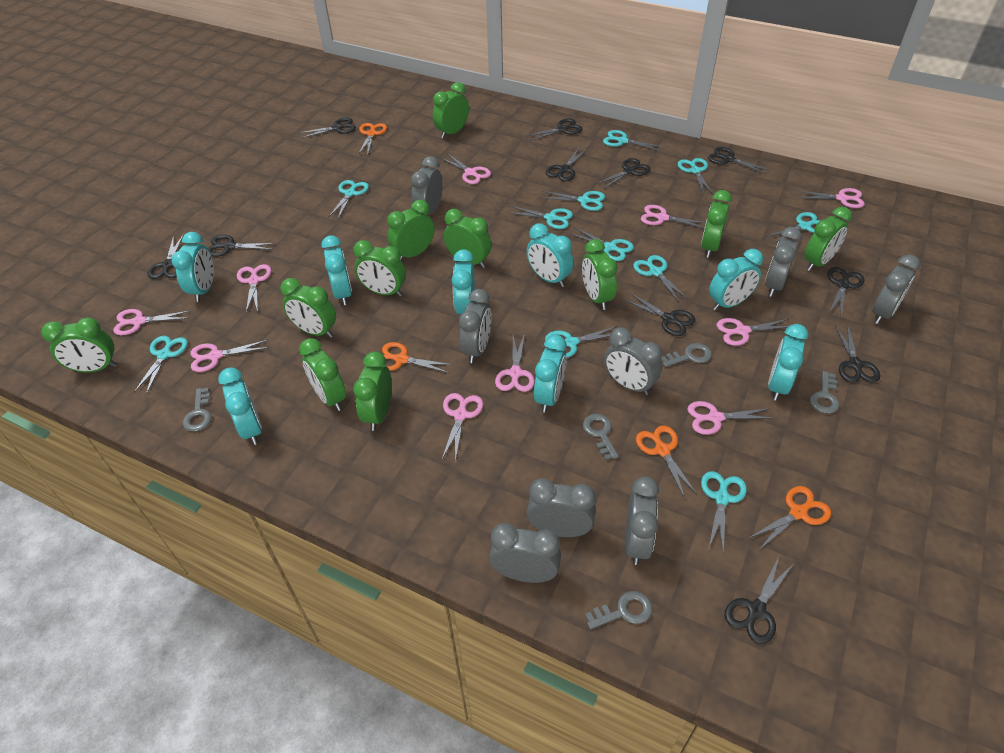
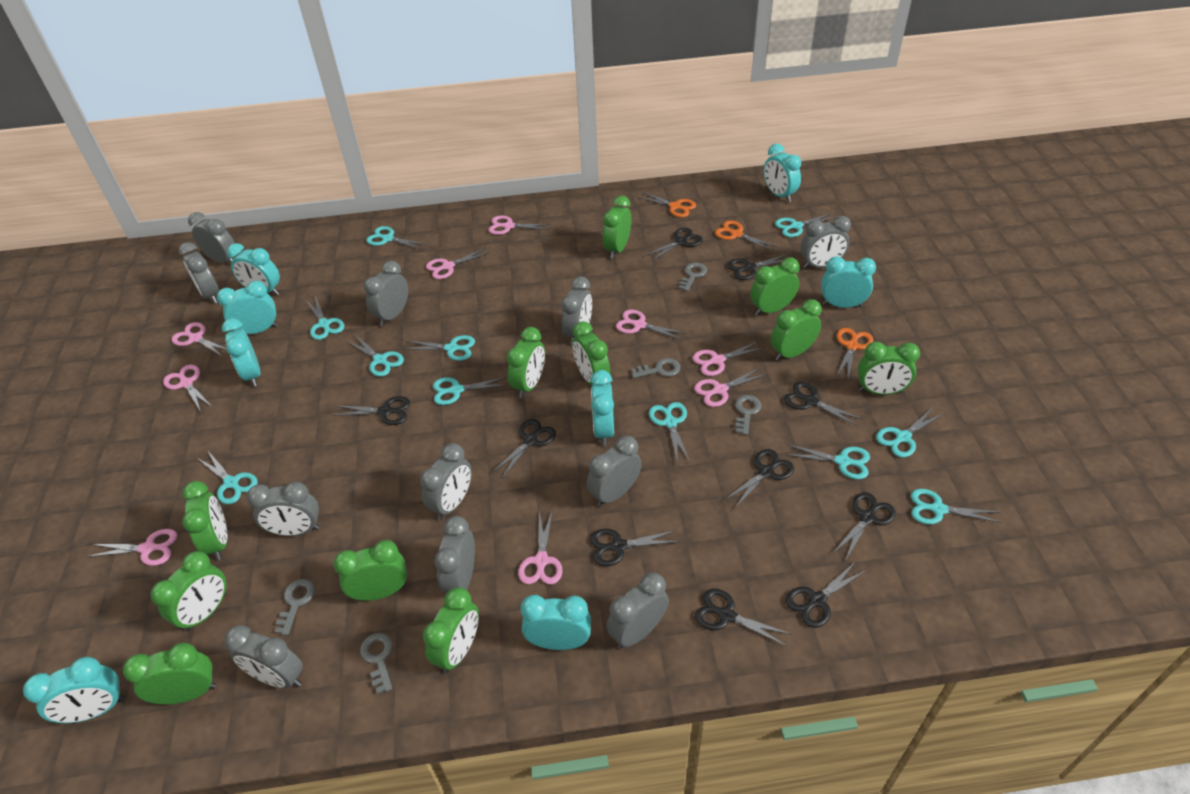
black scissors: 11 -> 10
grey clock: 8 -> 11
orange scissors: 4 -> 3
pink scissors: 10 -> 9

